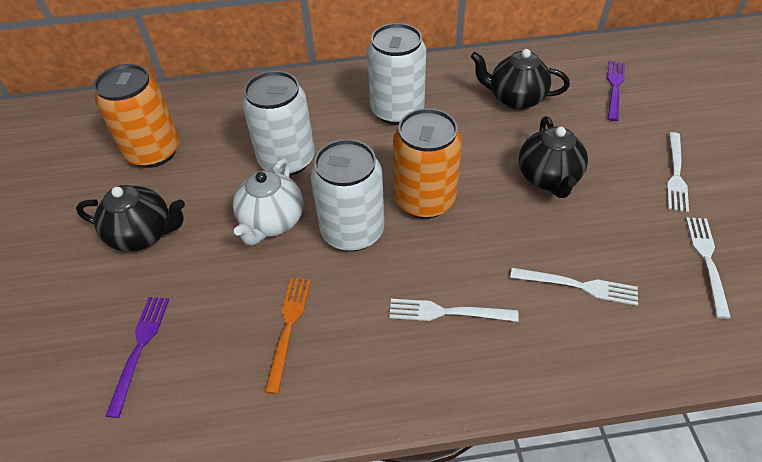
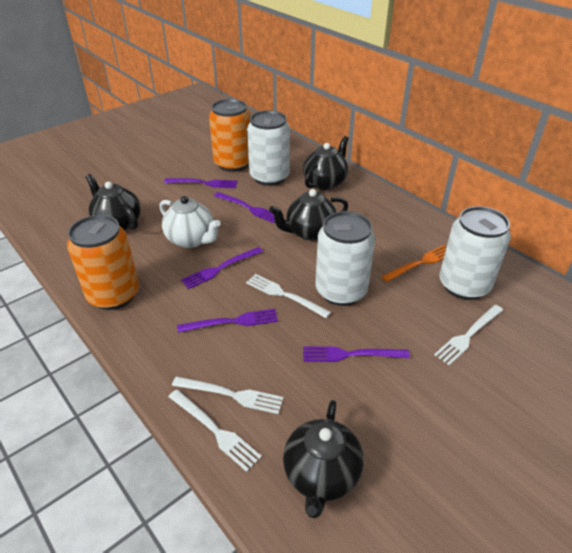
black teapot: 3 -> 4
purple fork: 2 -> 5

